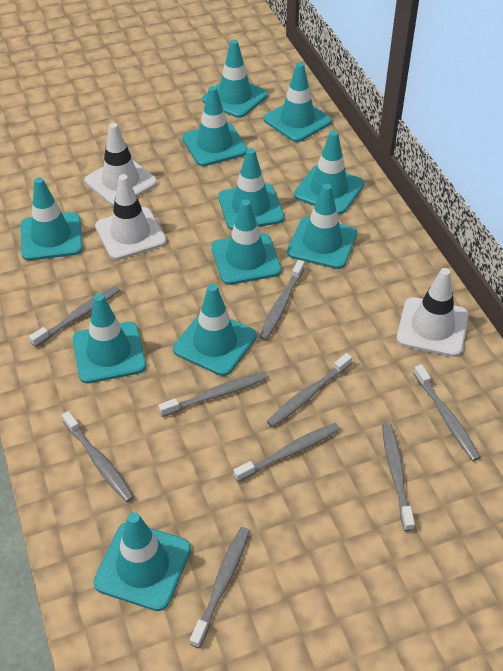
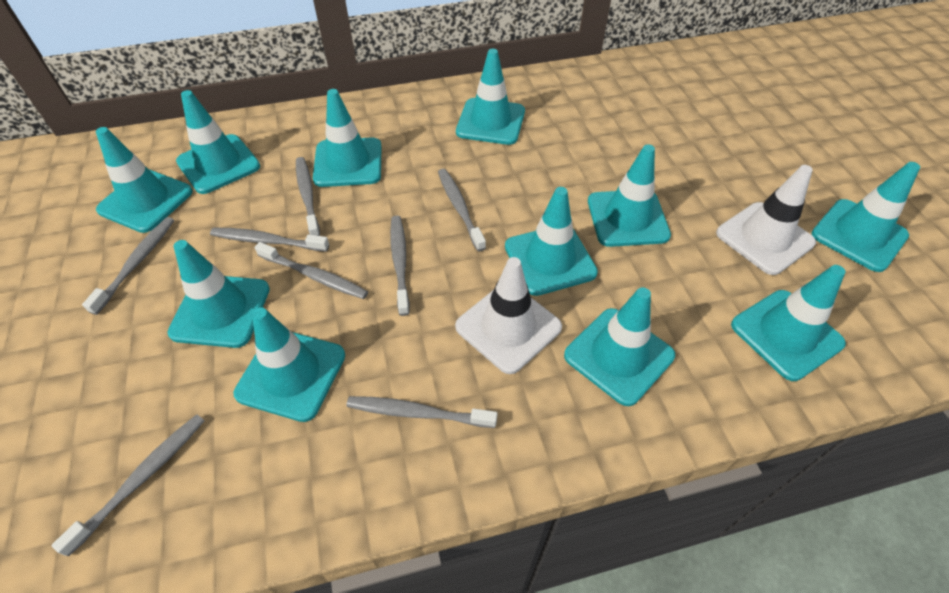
grey toothbrush: 9 -> 8
white traffic cone: 3 -> 2

